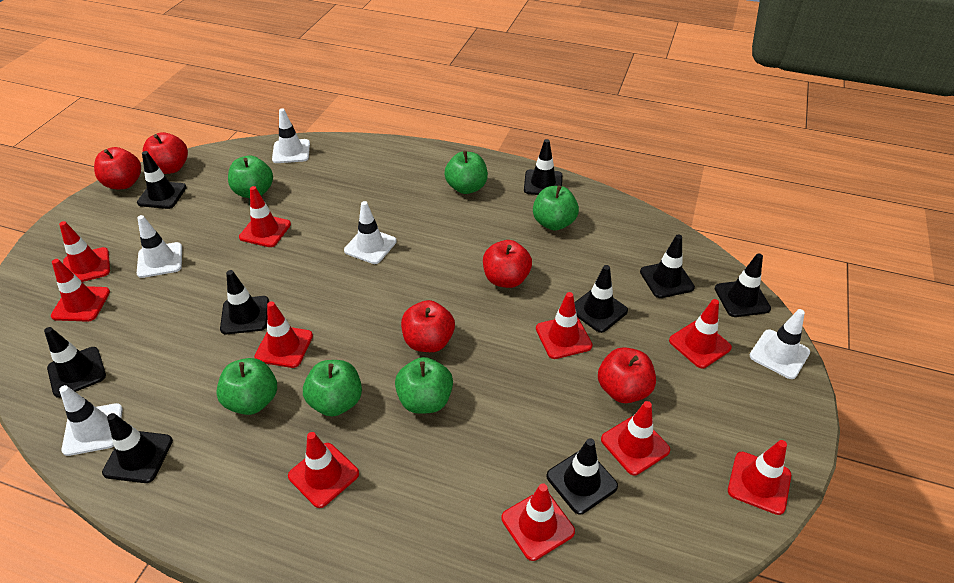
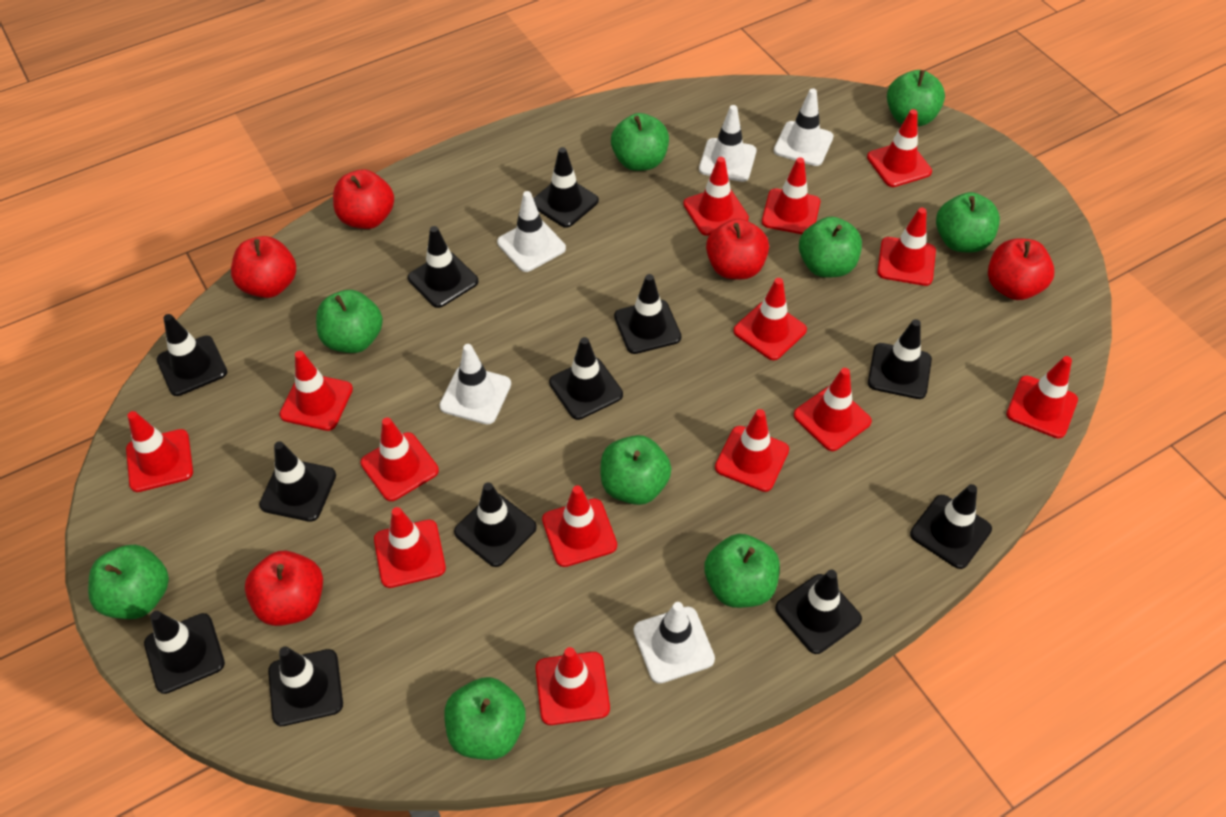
black traffic cone: 9 -> 12
green apple: 6 -> 9
red traffic cone: 10 -> 14

